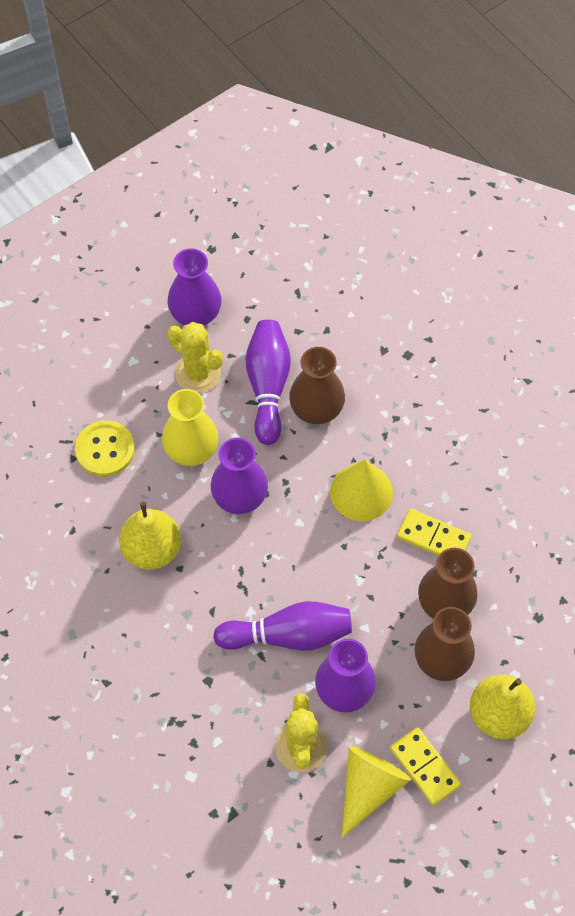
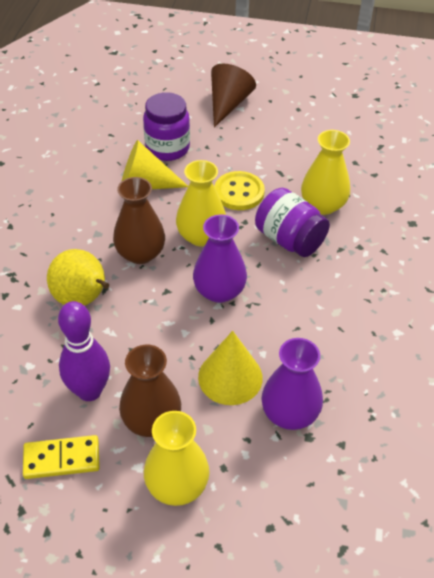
brown cone: 0 -> 1
brown vase: 3 -> 2
purple bowling pin: 2 -> 1
purple jar: 0 -> 2
purple vase: 3 -> 2
yellow cactus: 2 -> 0
yellow domino: 2 -> 1
yellow pear: 2 -> 1
yellow vase: 1 -> 3

